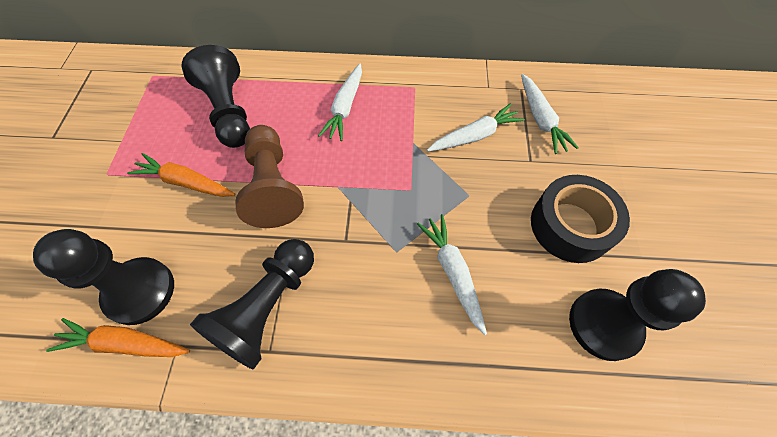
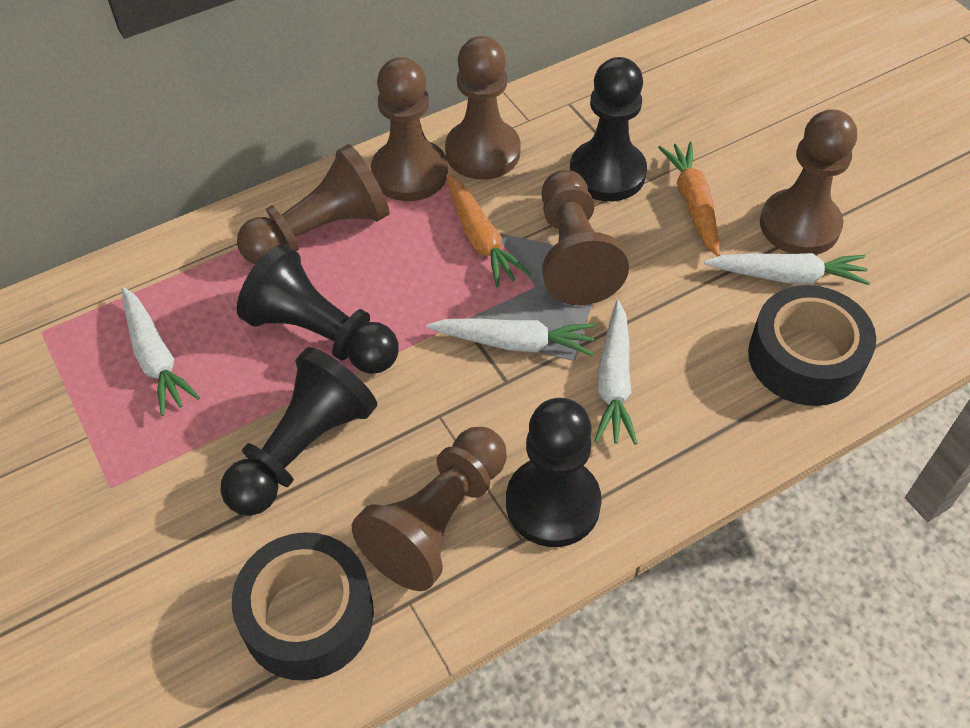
black tape: 1 -> 2
brown pawn: 1 -> 6

